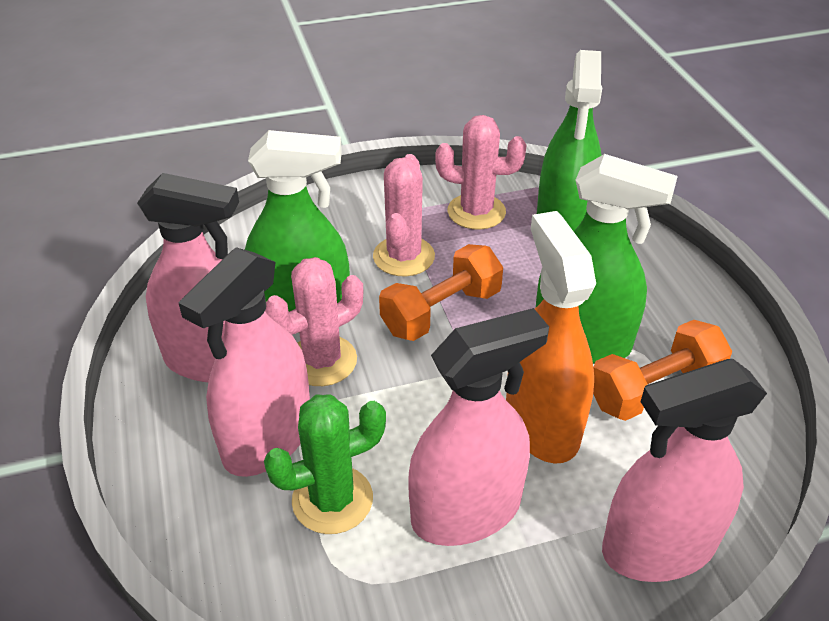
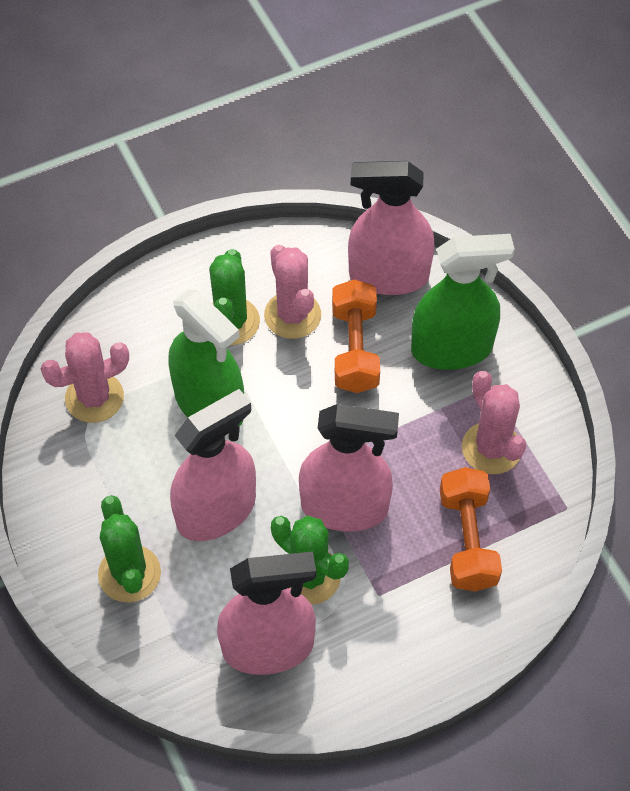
green cactus: 1 -> 3
green spray bottle: 3 -> 2
orange spray bottle: 1 -> 0

